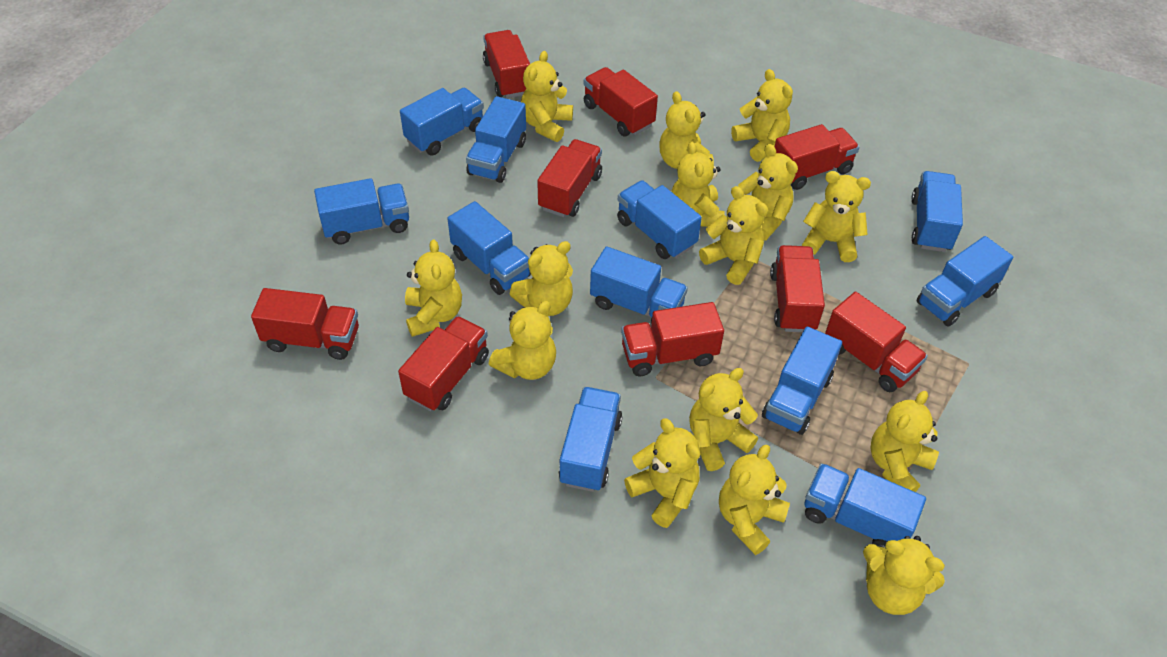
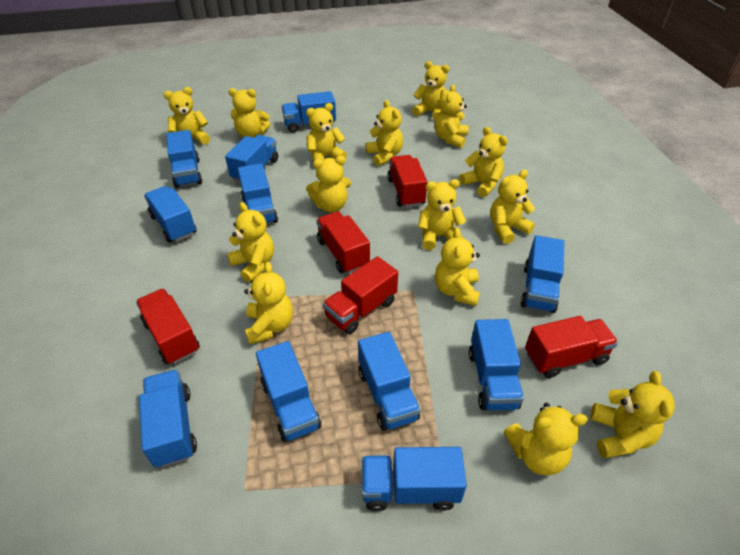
red truck: 9 -> 5

